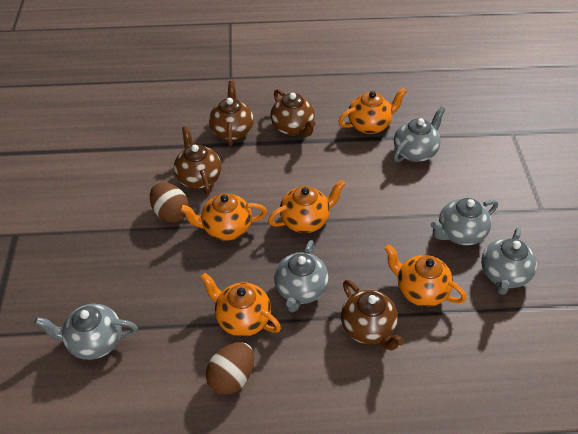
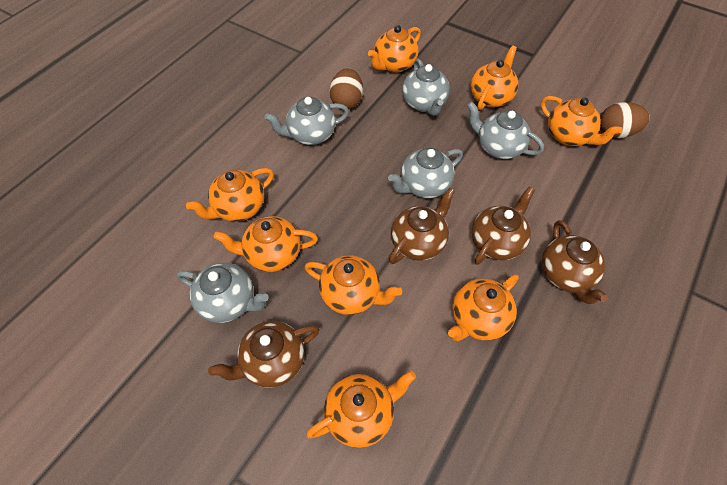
orange teapot: 5 -> 8

